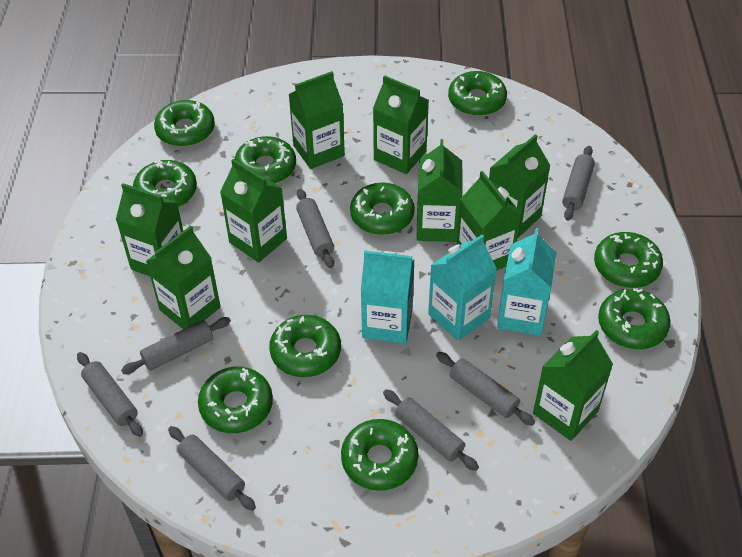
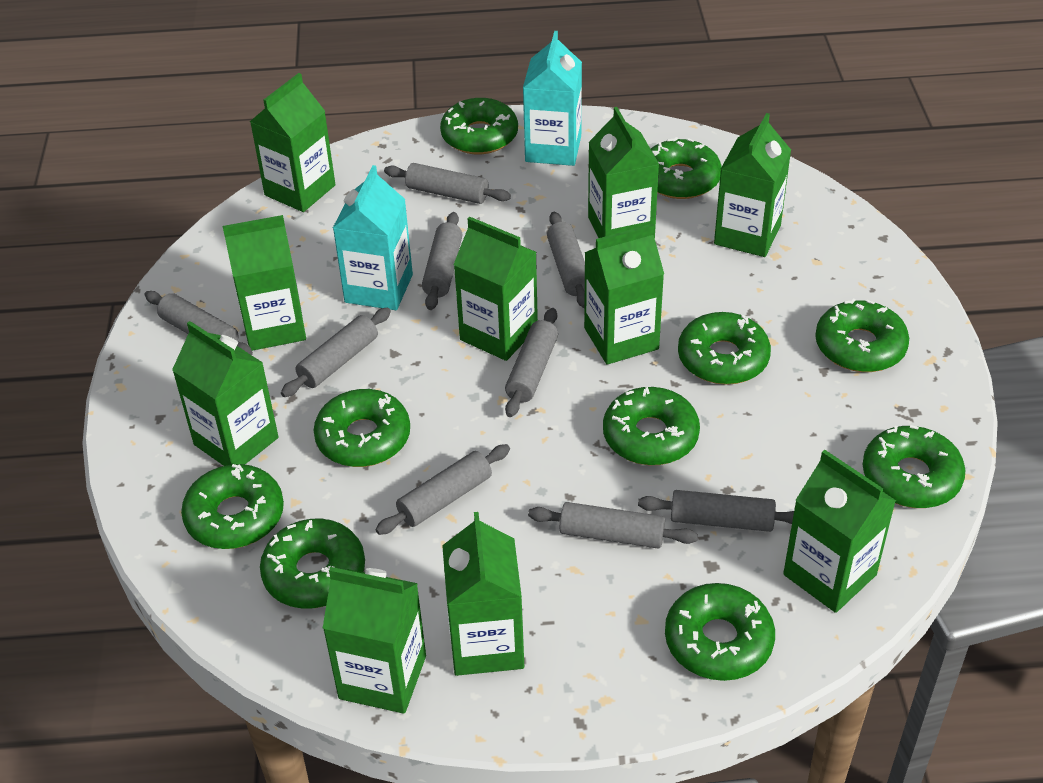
green carton: 9 -> 10
grey rolling pin: 7 -> 9
turquoise carton: 3 -> 2

